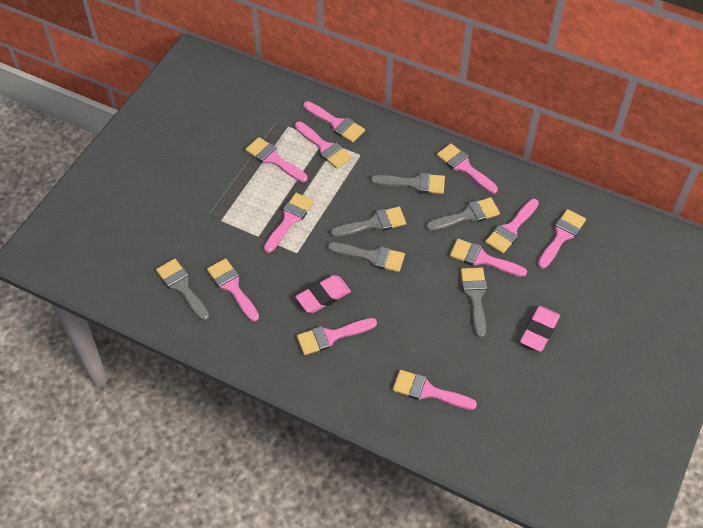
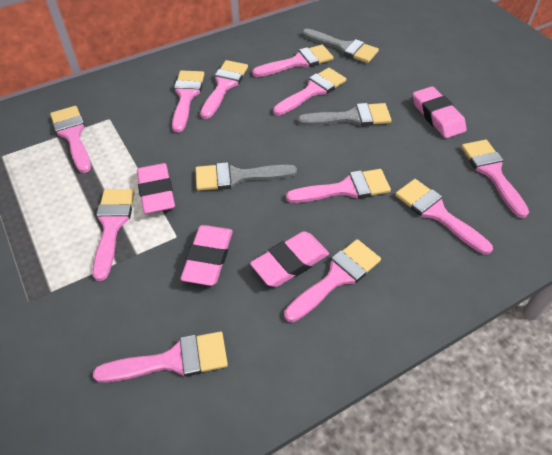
grey brush: 6 -> 3
pink eraser: 2 -> 4

